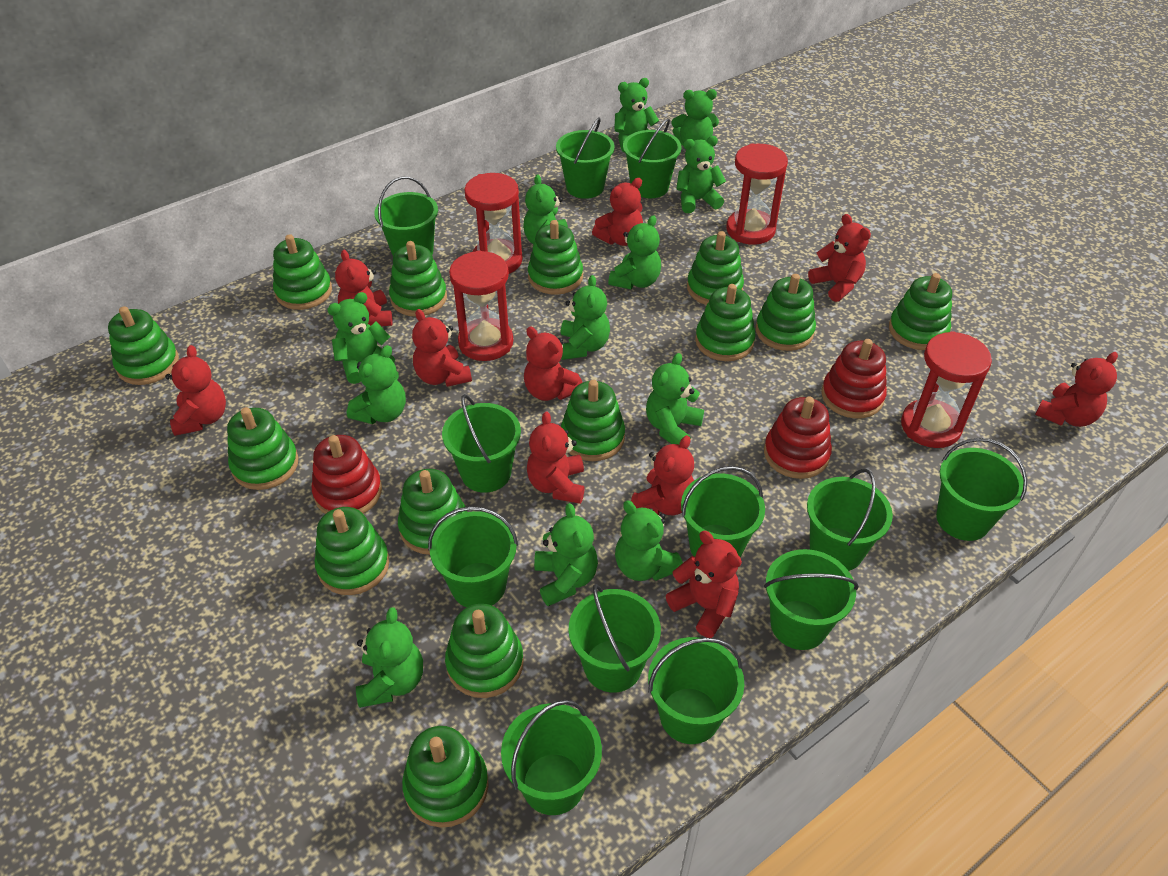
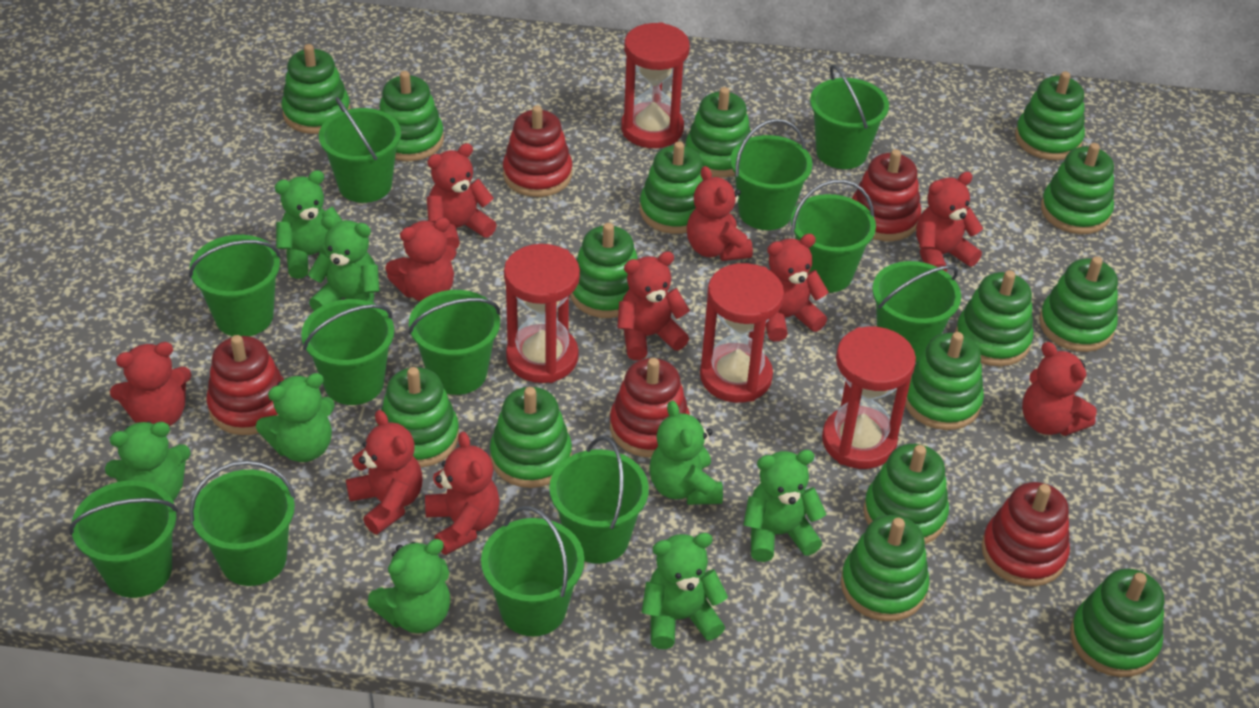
green stacking toy: 14 -> 15
green teddy bear: 12 -> 8
red stacking toy: 3 -> 5

